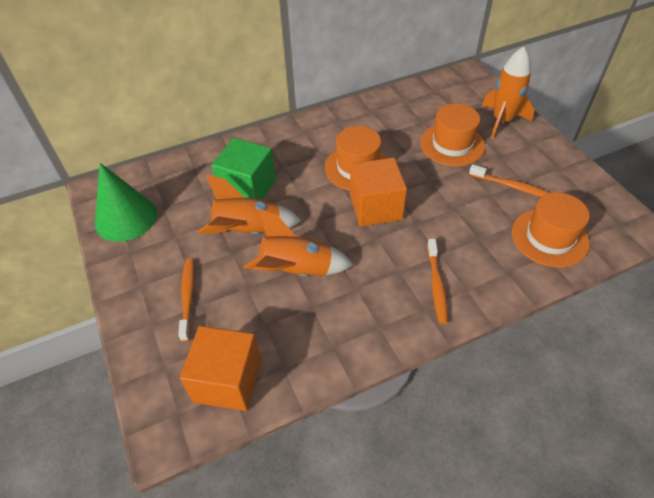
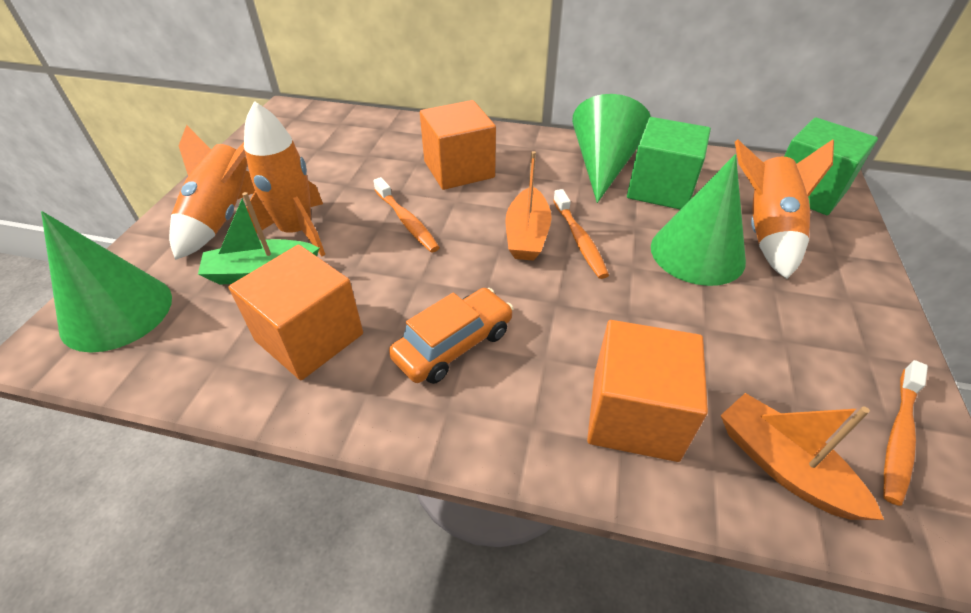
green boat: 0 -> 1
green cone: 1 -> 3
green cube: 1 -> 2
orange boat: 0 -> 2
orange car: 0 -> 1
orange cube: 2 -> 3
orange hat: 3 -> 0

